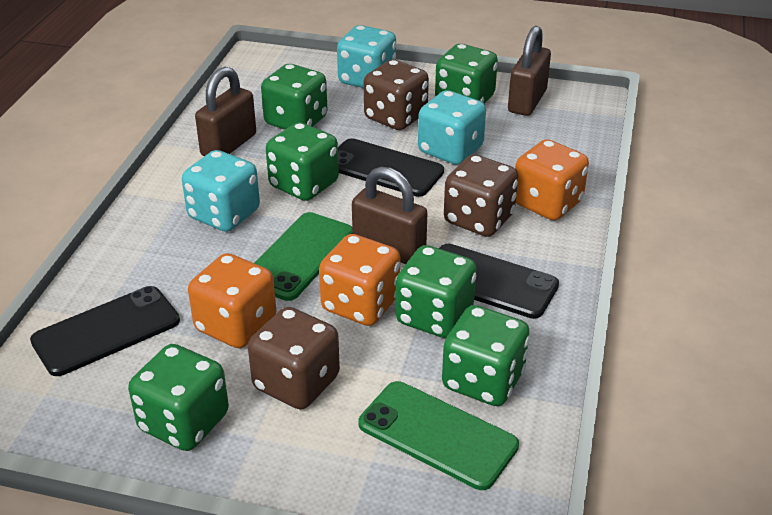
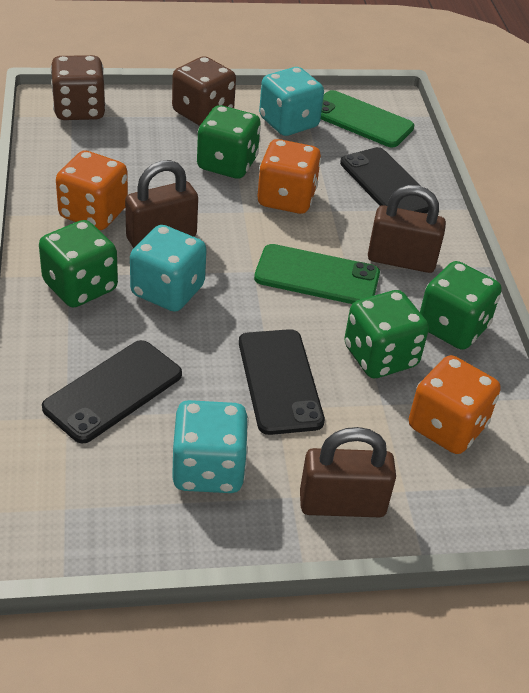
brown dice: 3 -> 2
green dice: 6 -> 4

